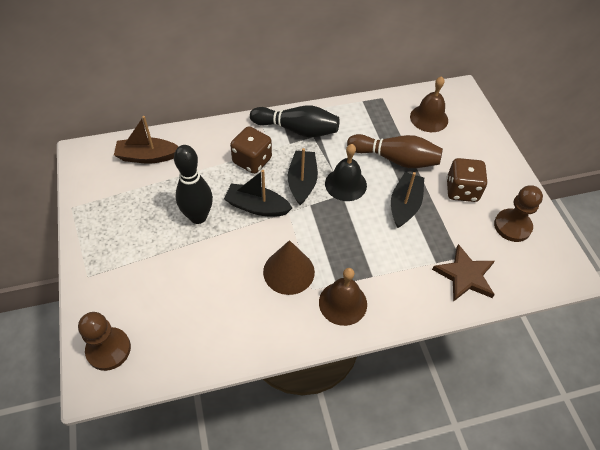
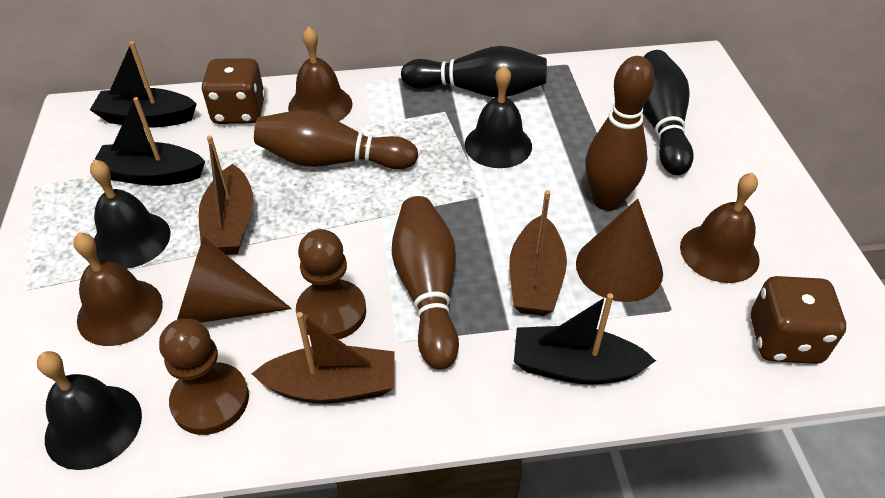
black bell: 1 -> 3
brown bell: 2 -> 3
brown boat: 1 -> 3
brown bowling pin: 1 -> 3
brown cone: 1 -> 2
brown star: 1 -> 0

